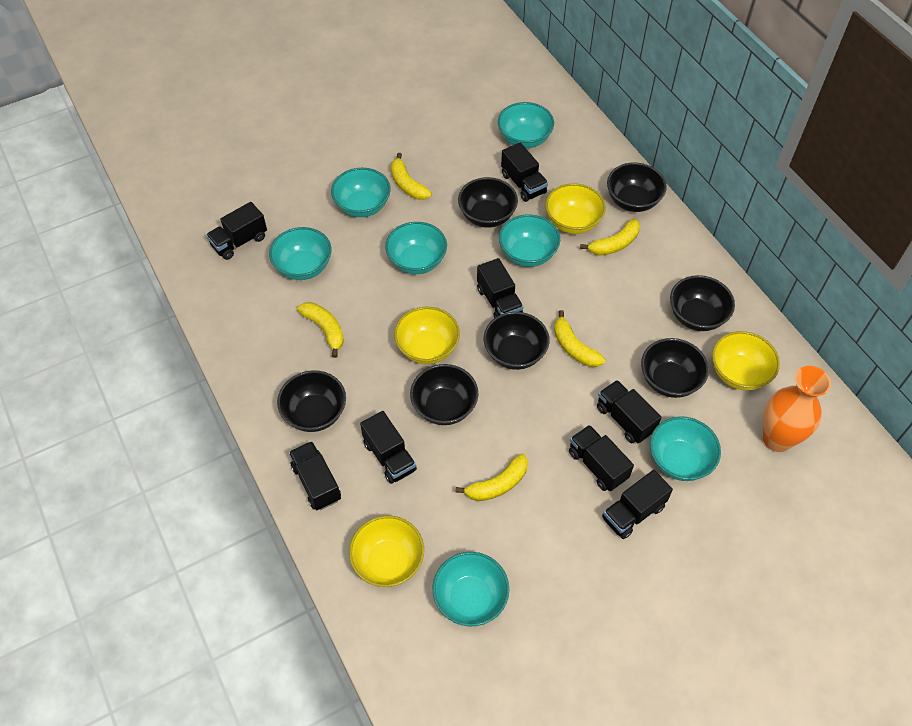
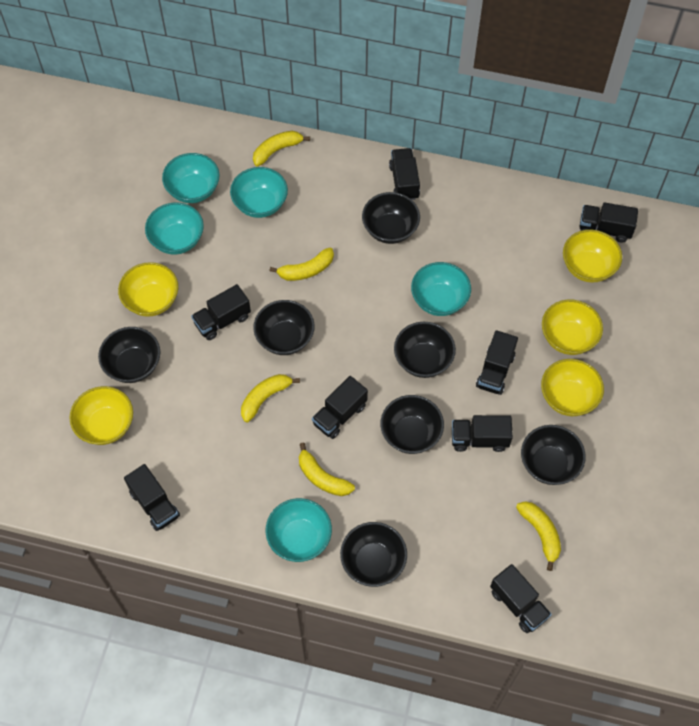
orange vase: 1 -> 0
turquoise bowl: 7 -> 5
yellow bowl: 4 -> 5

